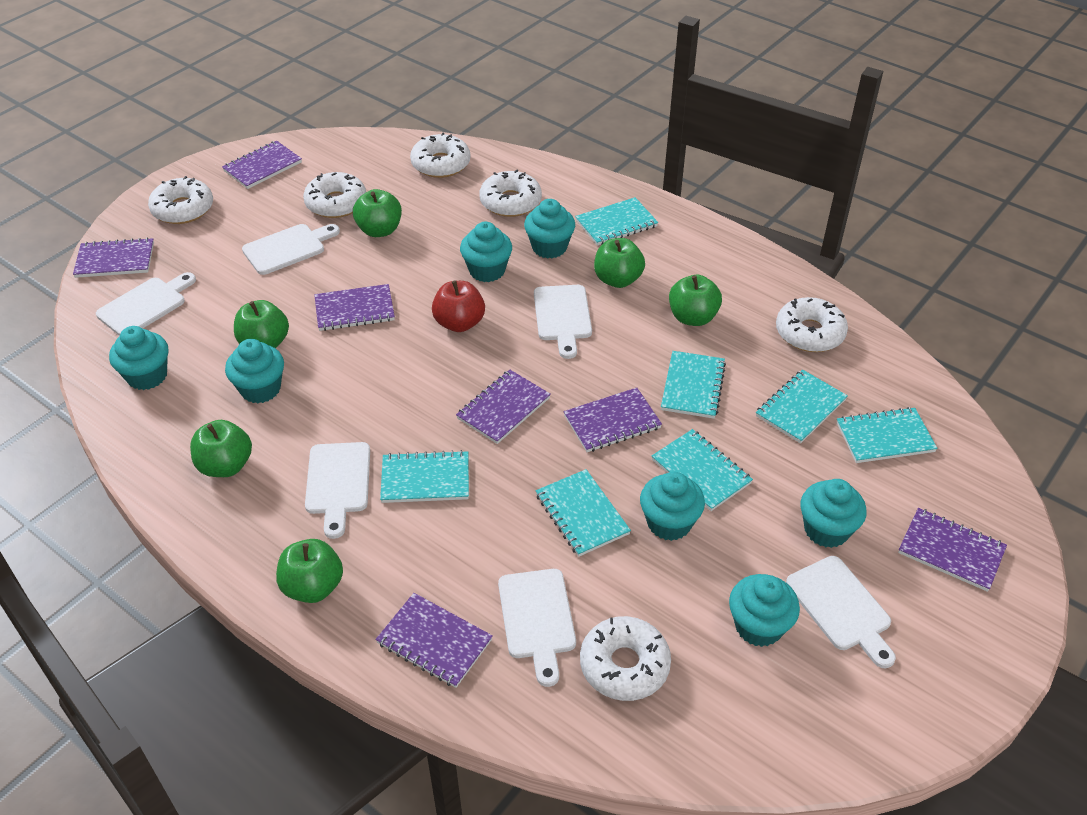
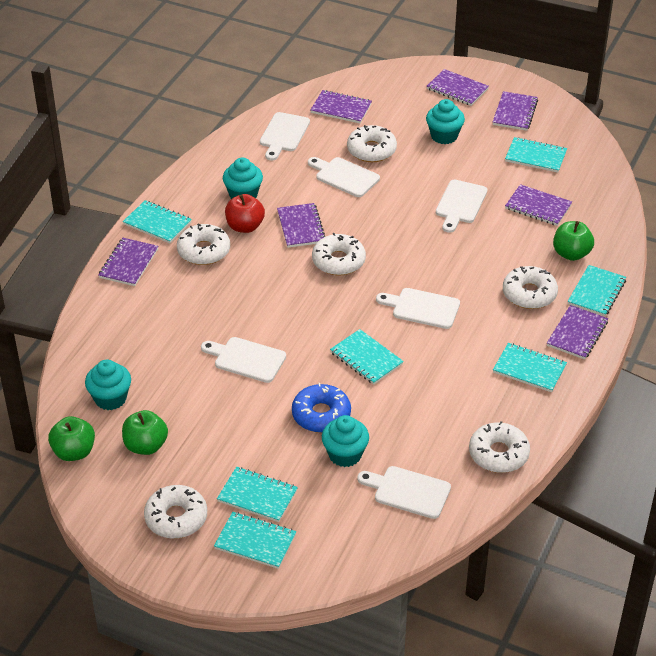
blue donut: 0 -> 1
green apple: 6 -> 3
turquoise cupcake: 7 -> 4

